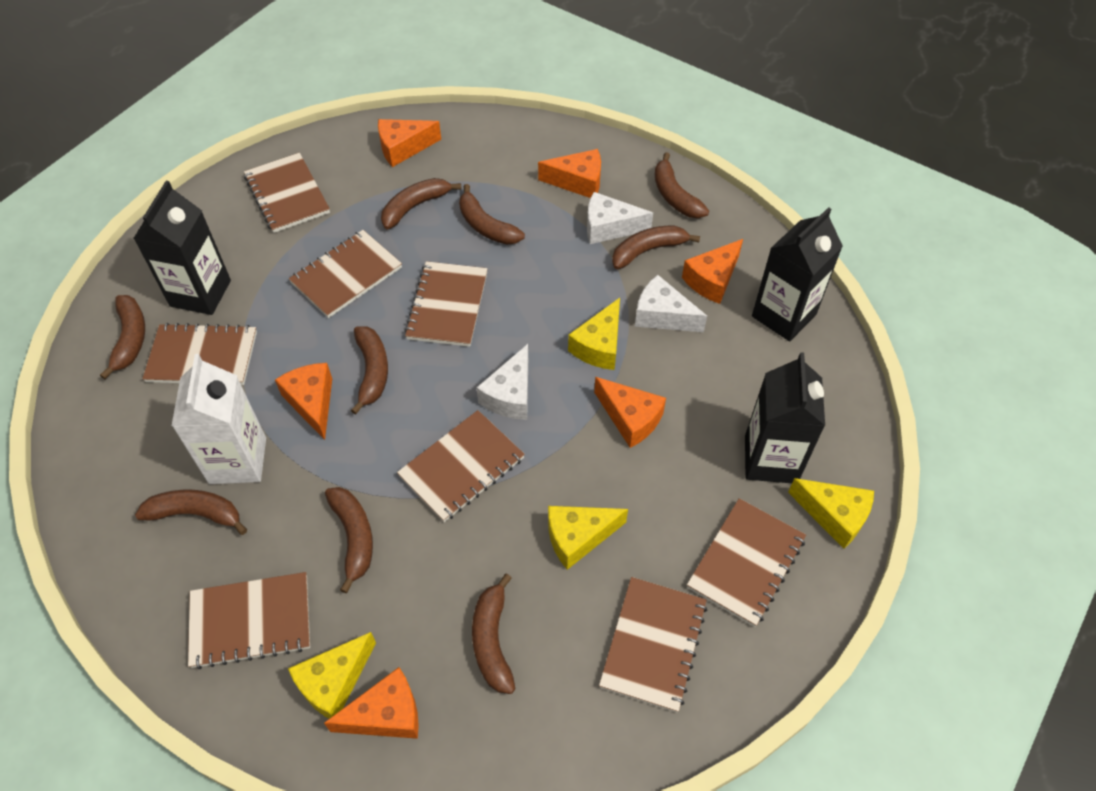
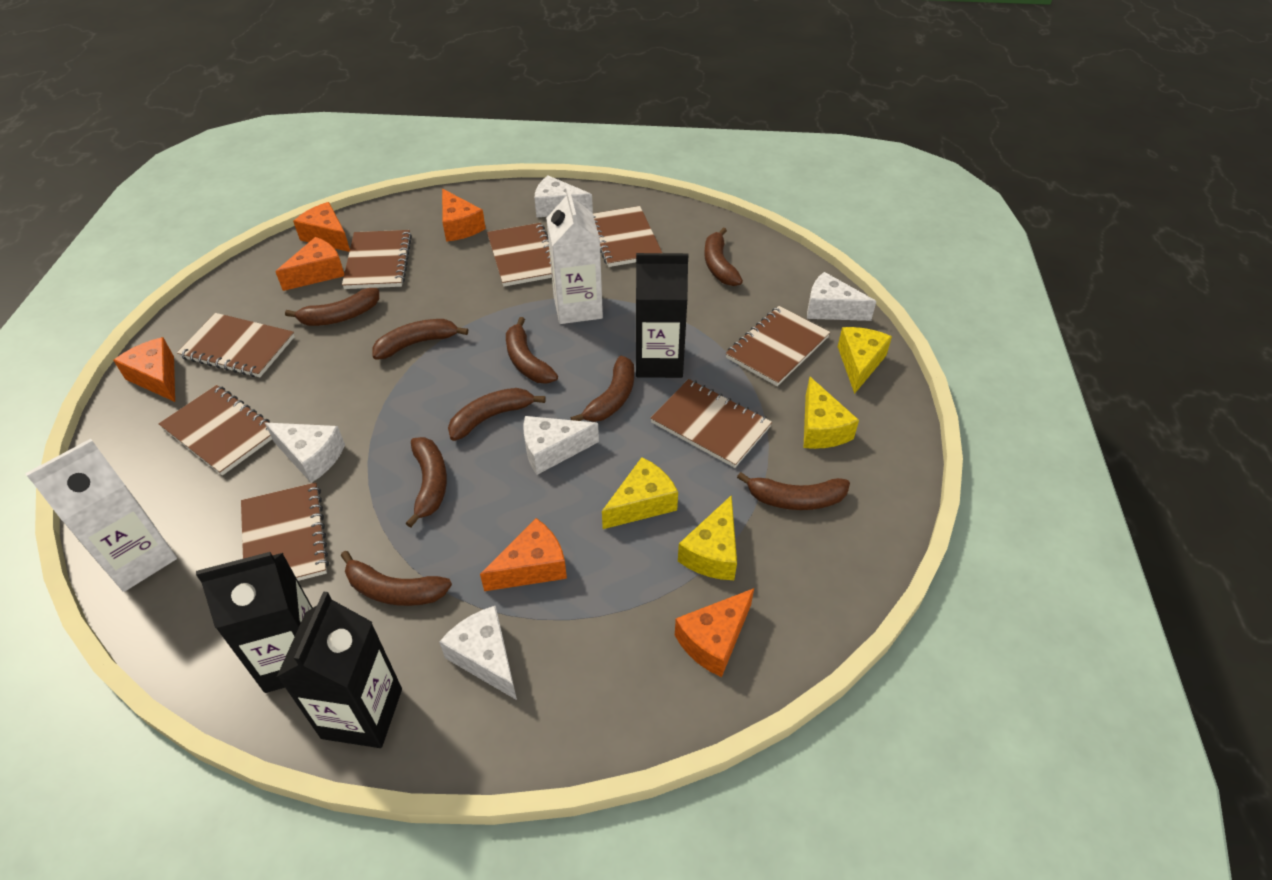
white carton: 1 -> 2
white cheese: 3 -> 5

